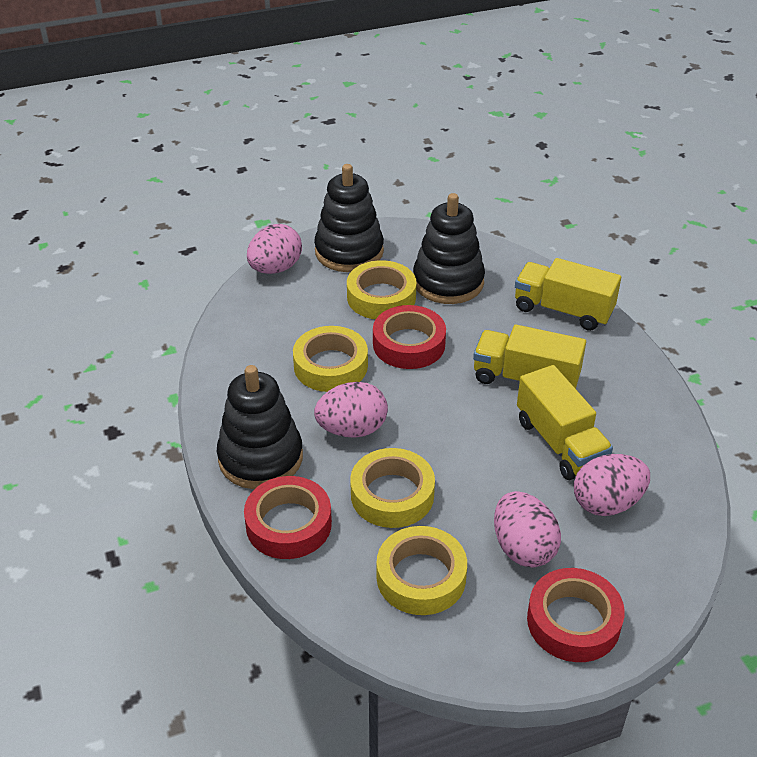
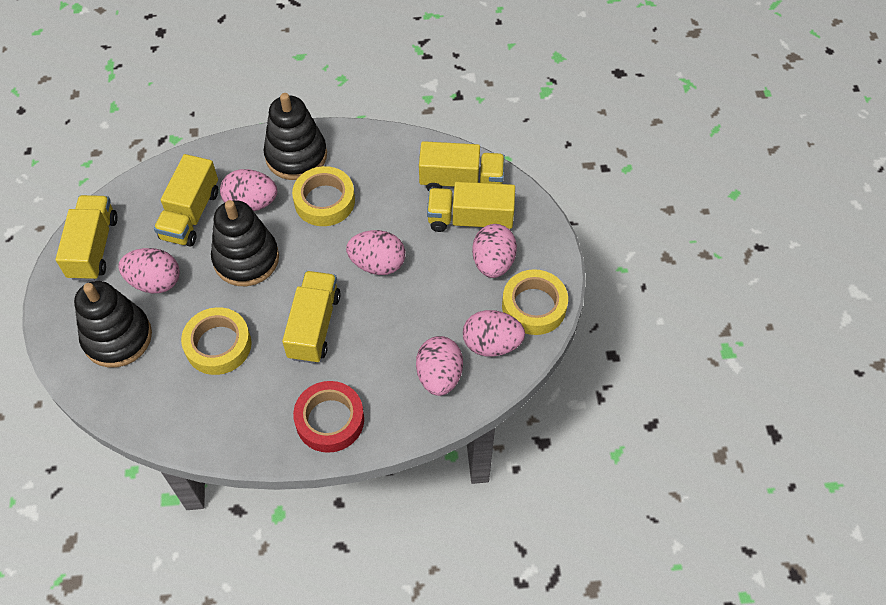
pink egg: 4 -> 6
red tape: 3 -> 1
yellow tape: 4 -> 3
yellow truck: 3 -> 5

